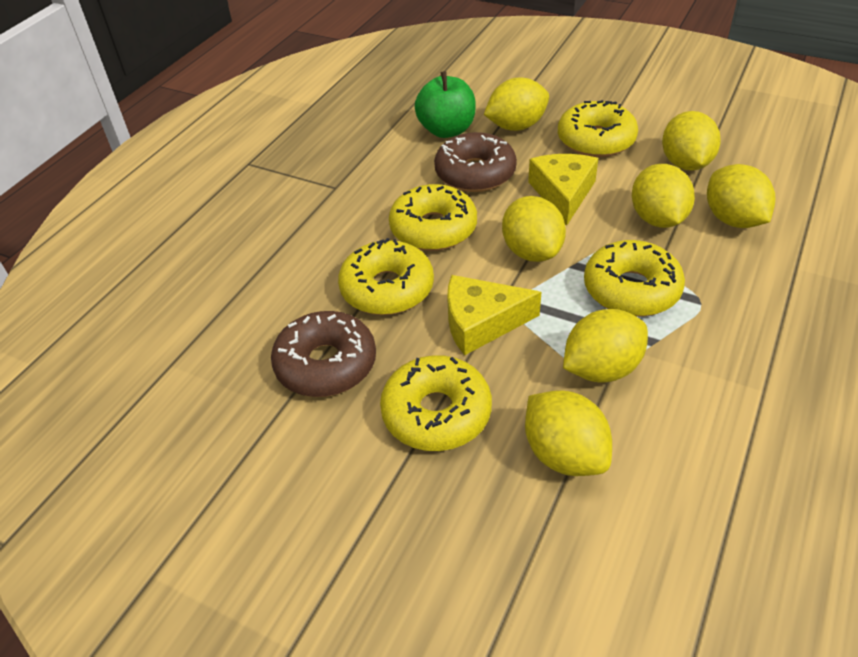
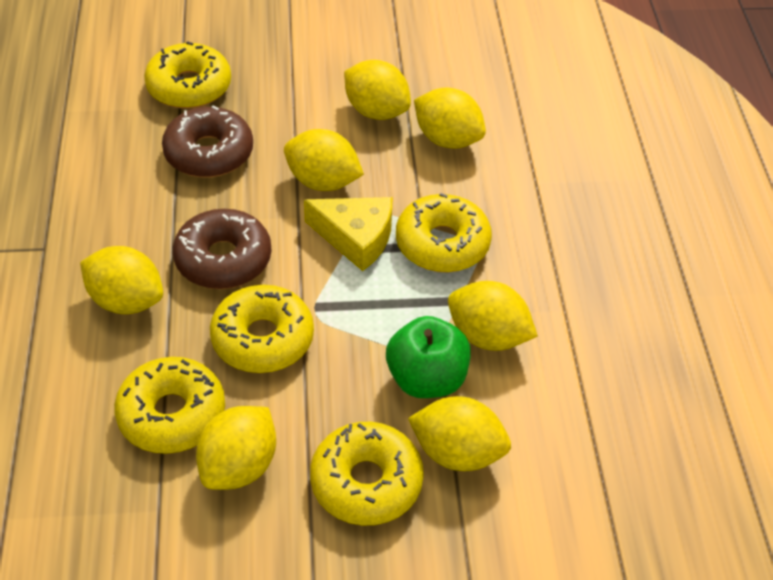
yellow cheese: 2 -> 1

